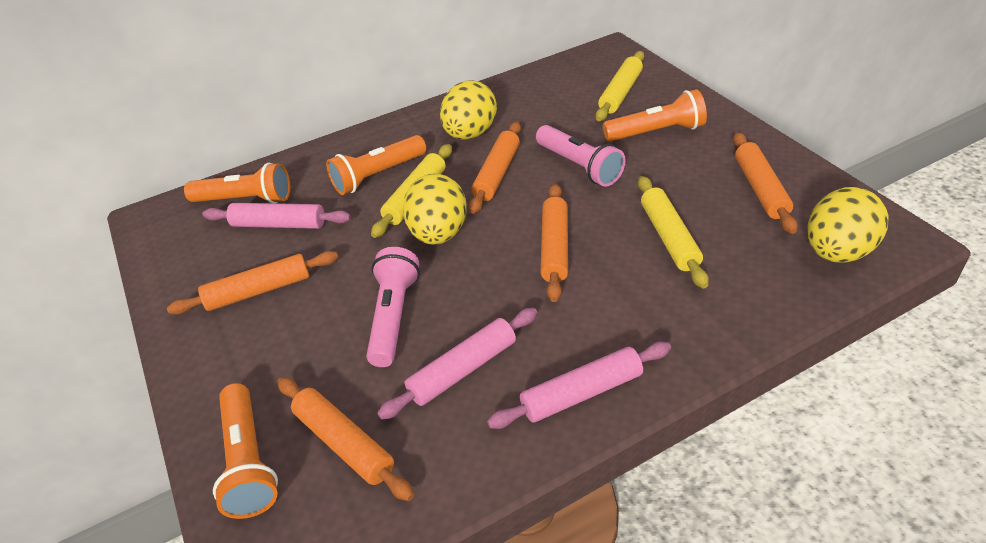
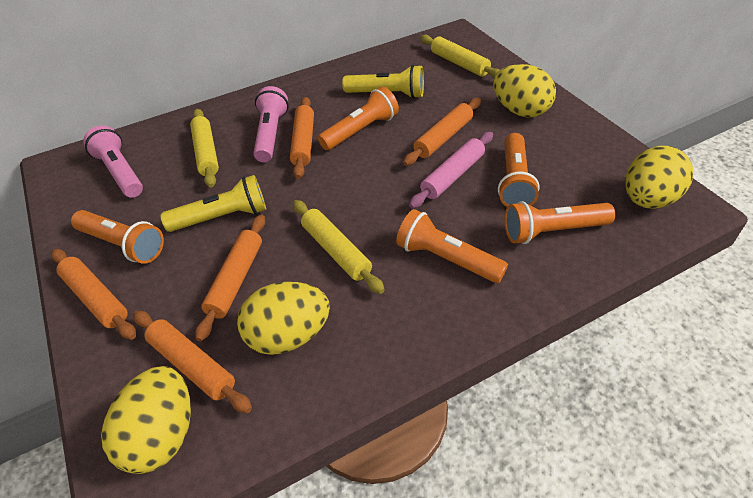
orange flashlight: 4 -> 5
pink rolling pin: 3 -> 1
yellow egg: 3 -> 4
yellow flashlight: 0 -> 2

